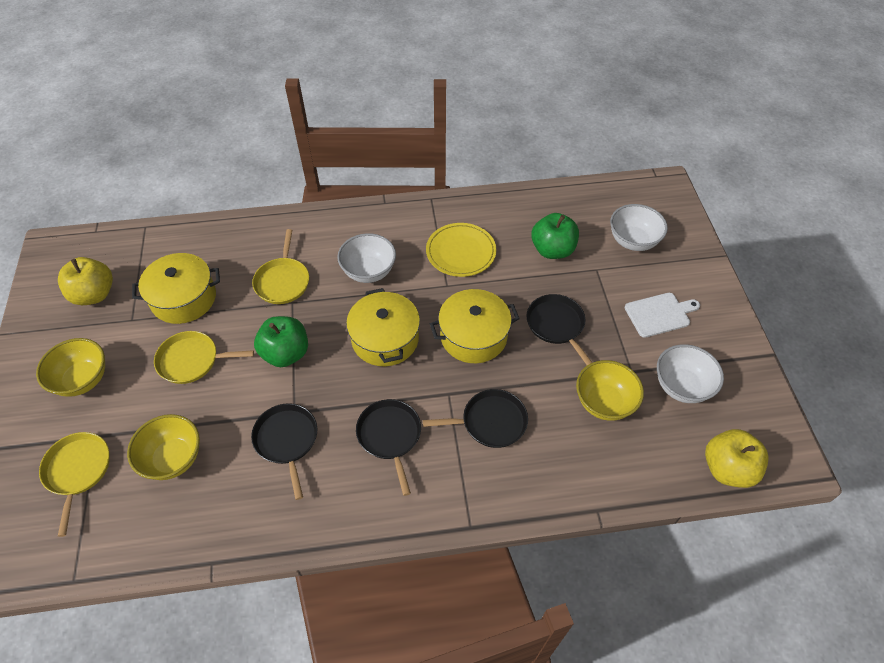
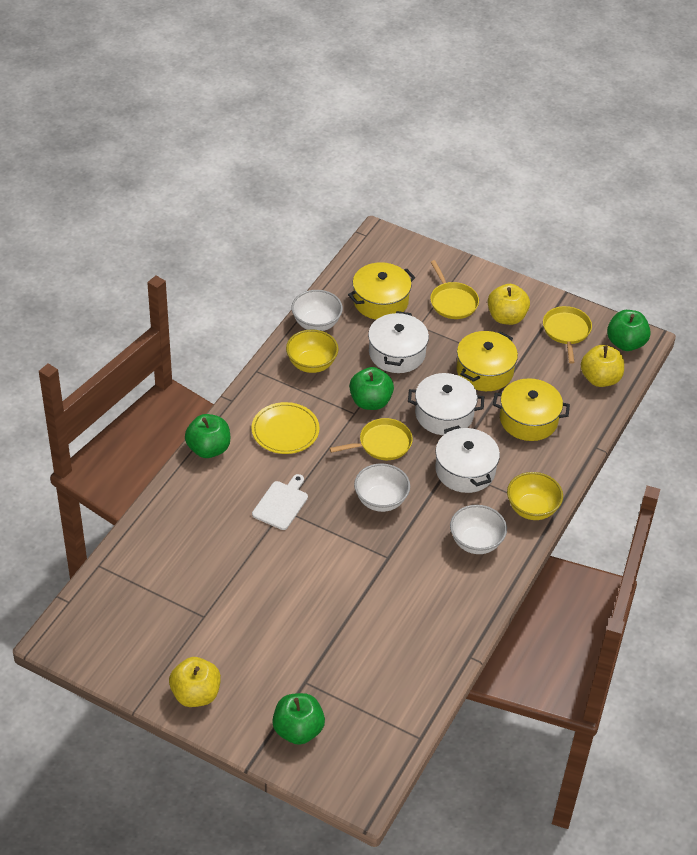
black pan: 4 -> 0
green apple: 2 -> 4
white pot: 0 -> 3
yellow apple: 2 -> 3
yellow bowl: 3 -> 2

